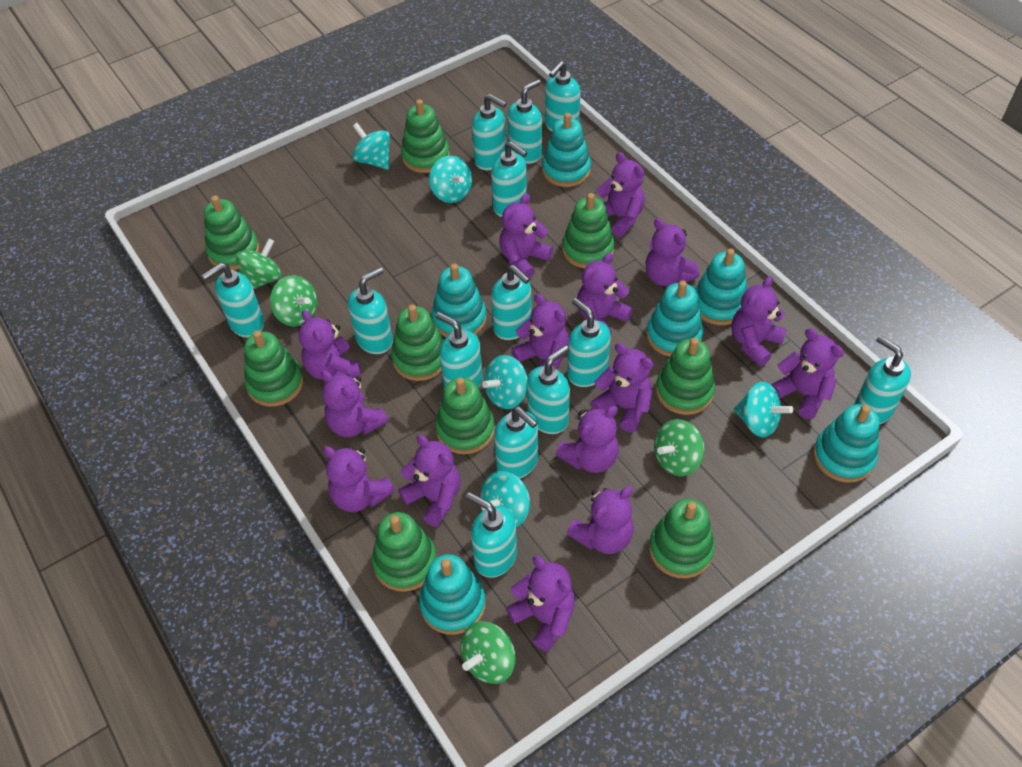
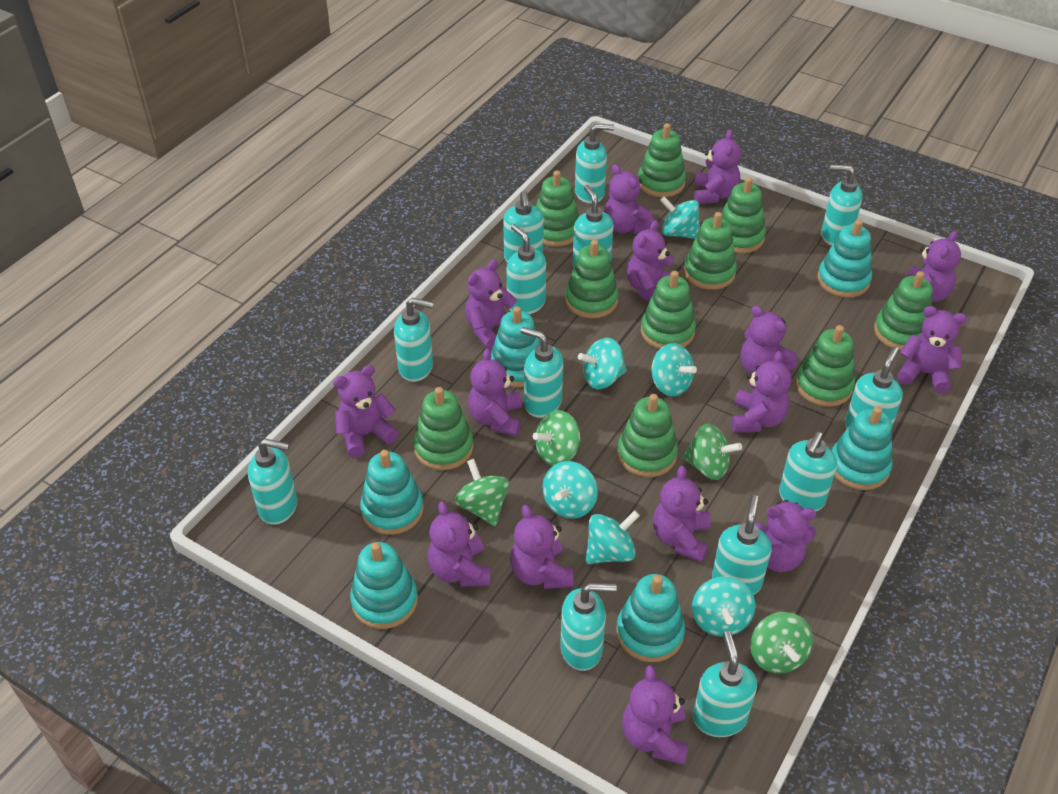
green stacking toy: 9 -> 10
turquoise spinning top: 5 -> 6

